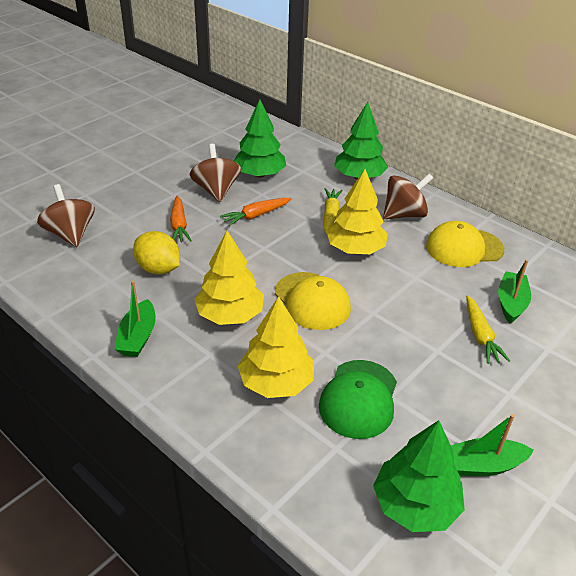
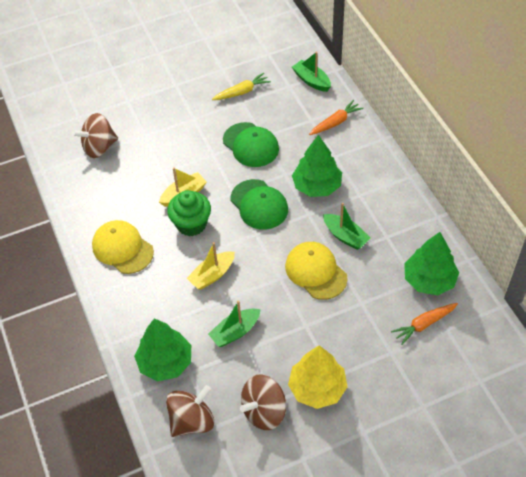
green cap: 1 -> 2
green cupcake: 0 -> 1
yellow boat: 0 -> 2
yellow carrot: 2 -> 1
yellow lemon: 1 -> 0
yellow tree: 3 -> 1

